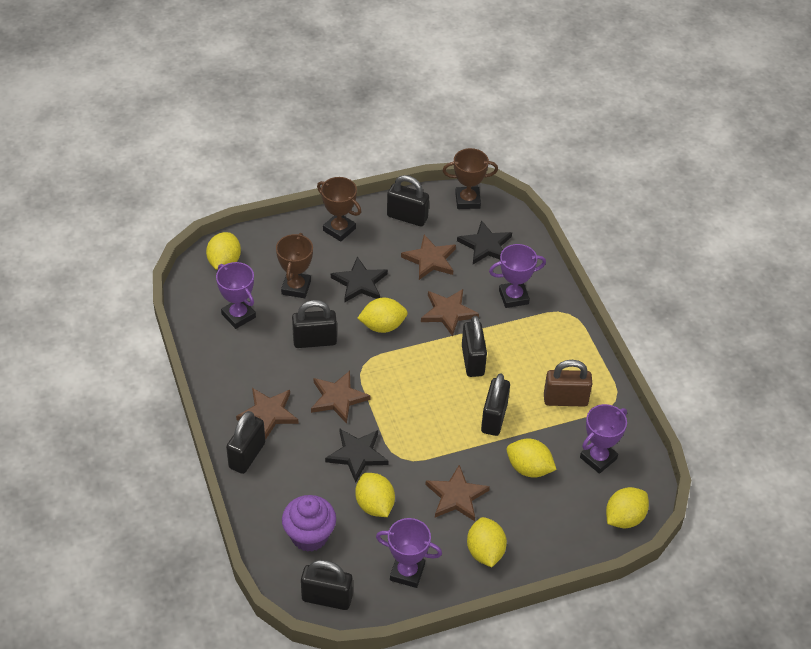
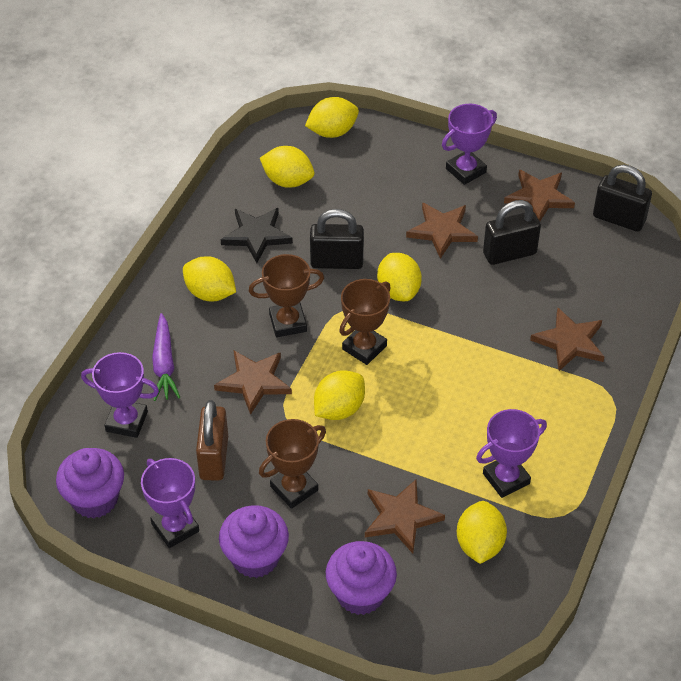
black padlock: 6 -> 3
black star: 3 -> 1
purple carrot: 0 -> 1
purple cupcake: 1 -> 3

